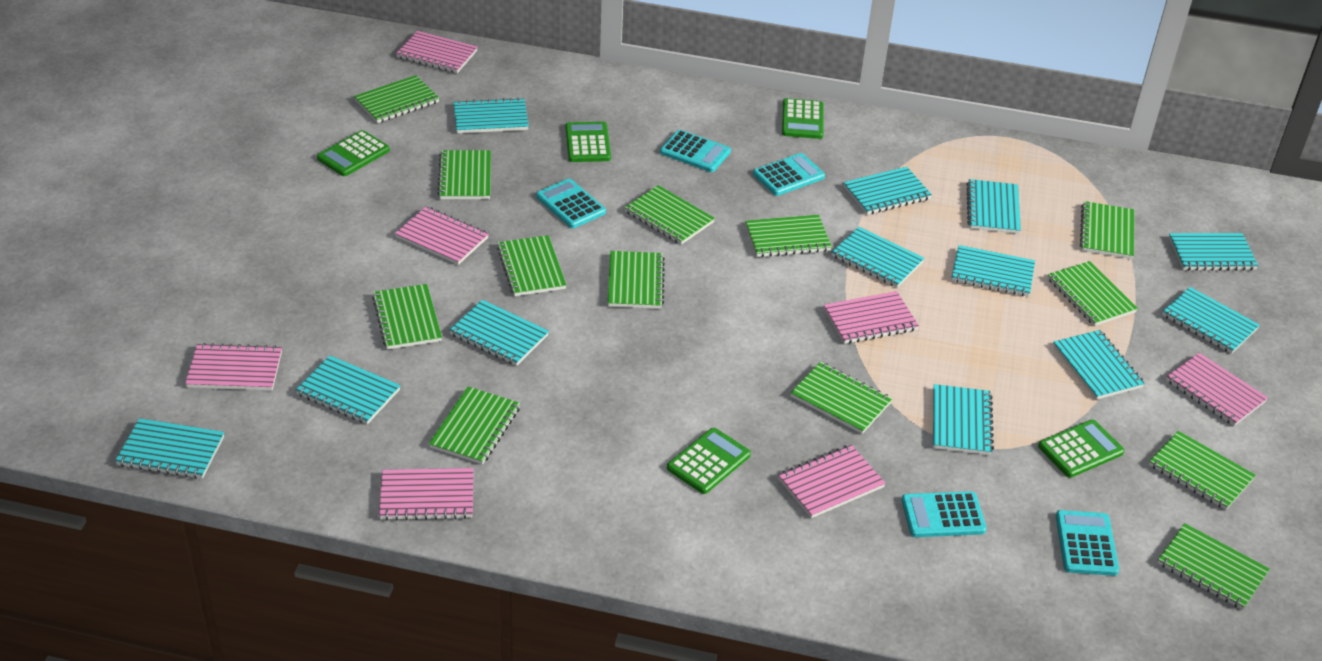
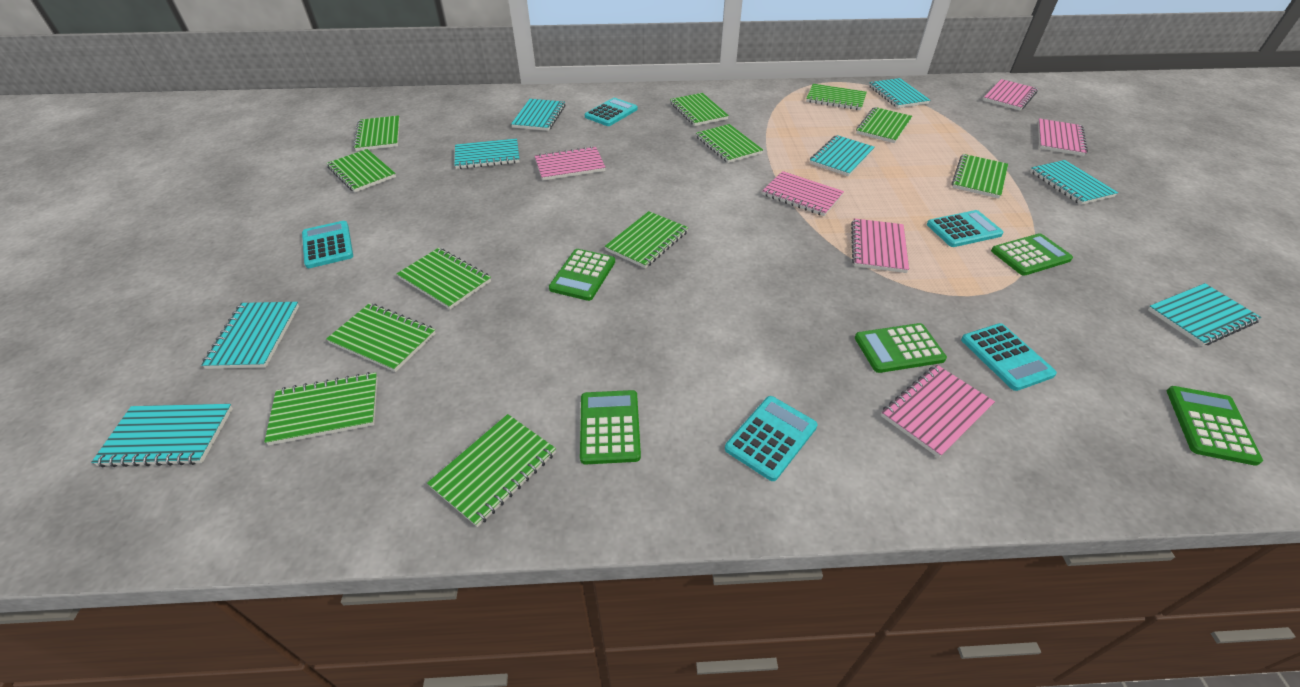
green notebook: 13 -> 12
pink notebook: 7 -> 6
turquoise notebook: 12 -> 8

